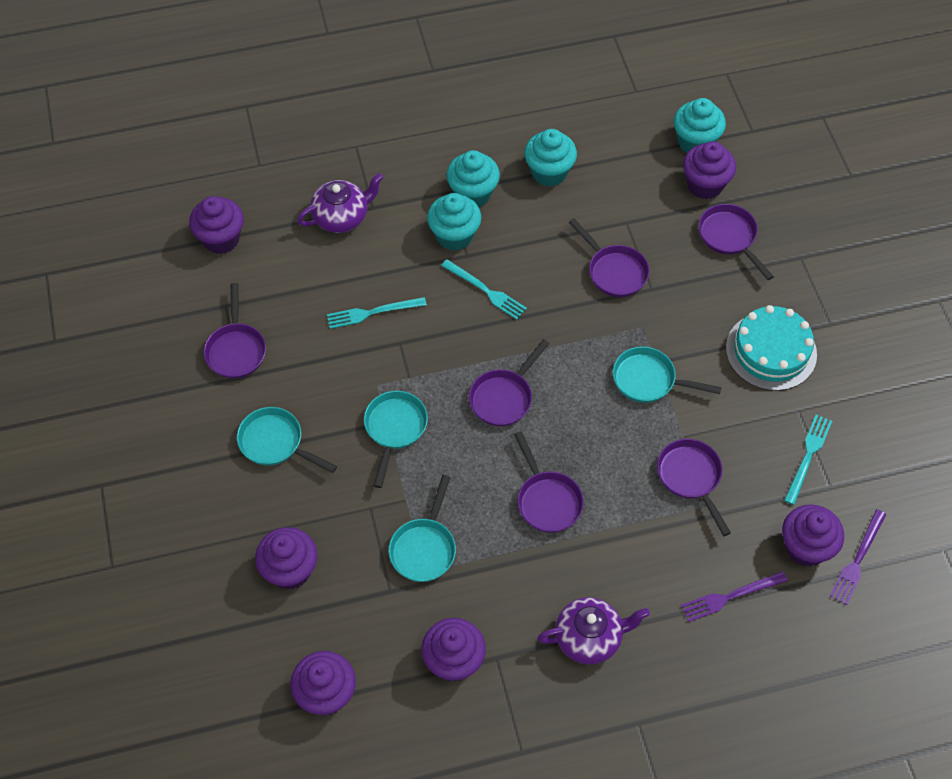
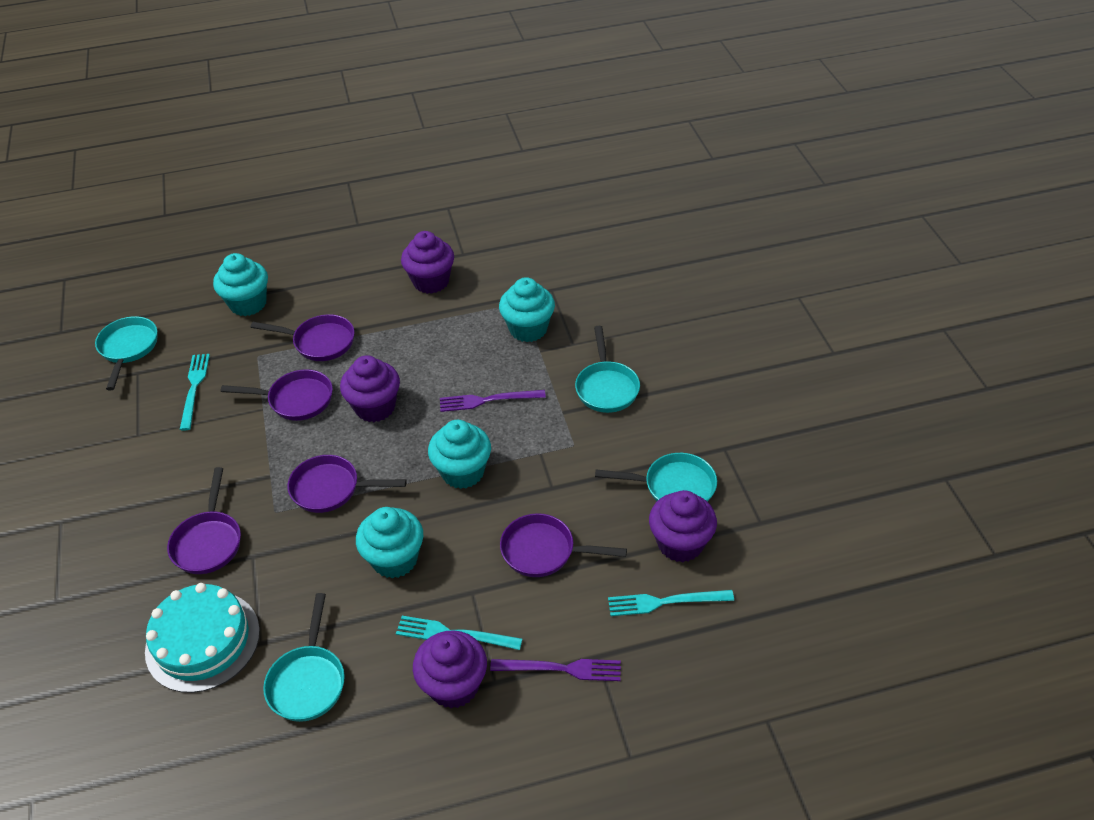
purple cupcake: 6 -> 4
purple pan: 6 -> 5
purple teapot: 2 -> 0

